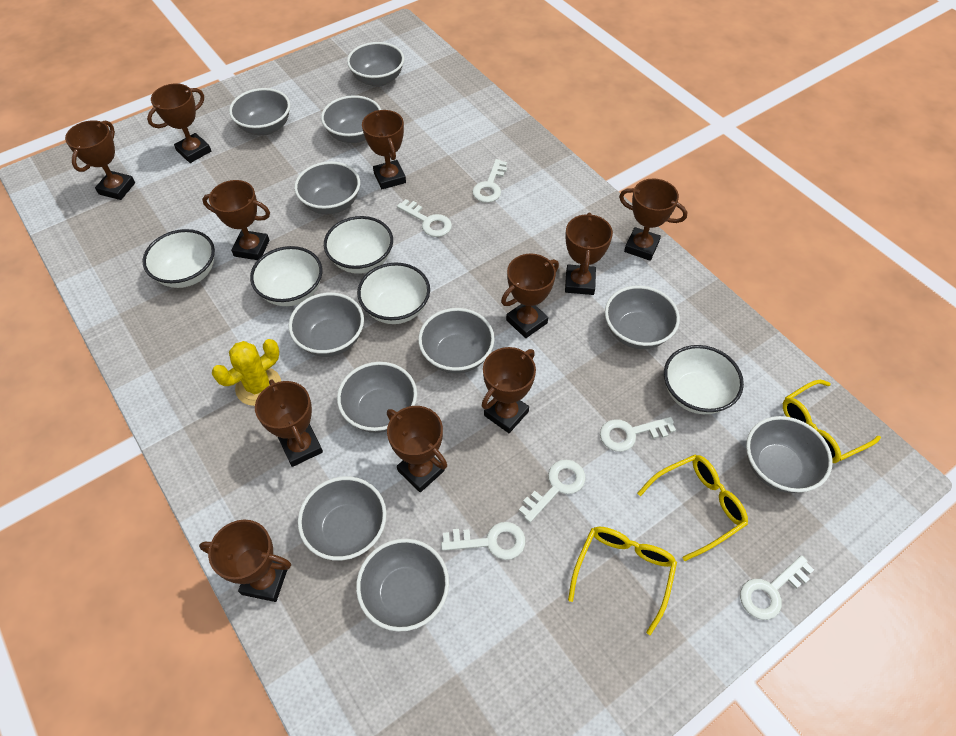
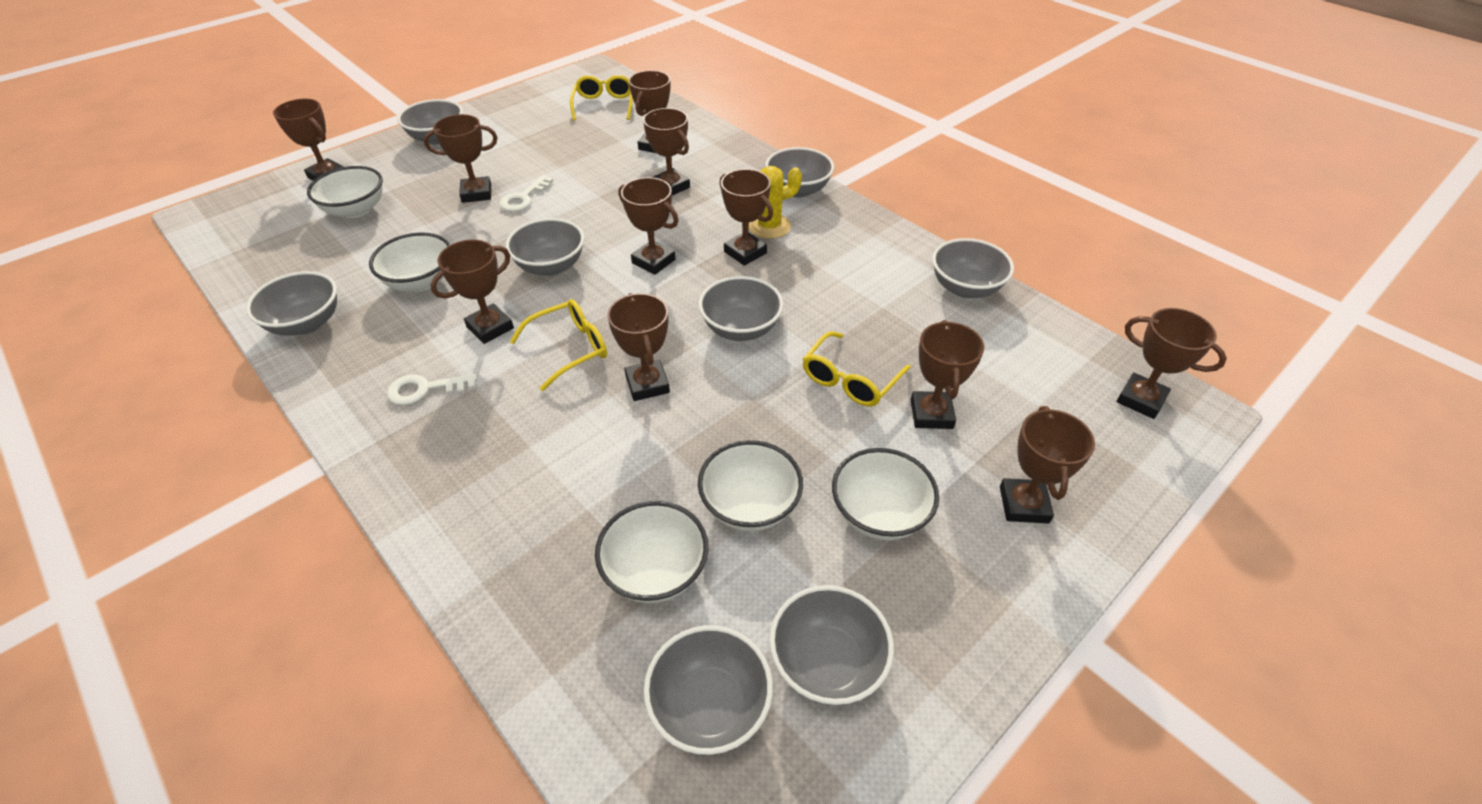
grey bowl: 11 -> 8
white key: 6 -> 2

